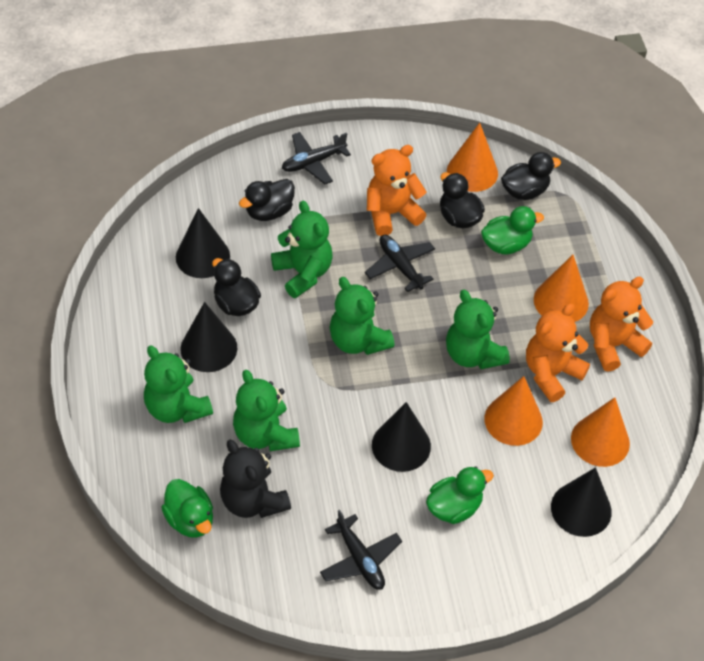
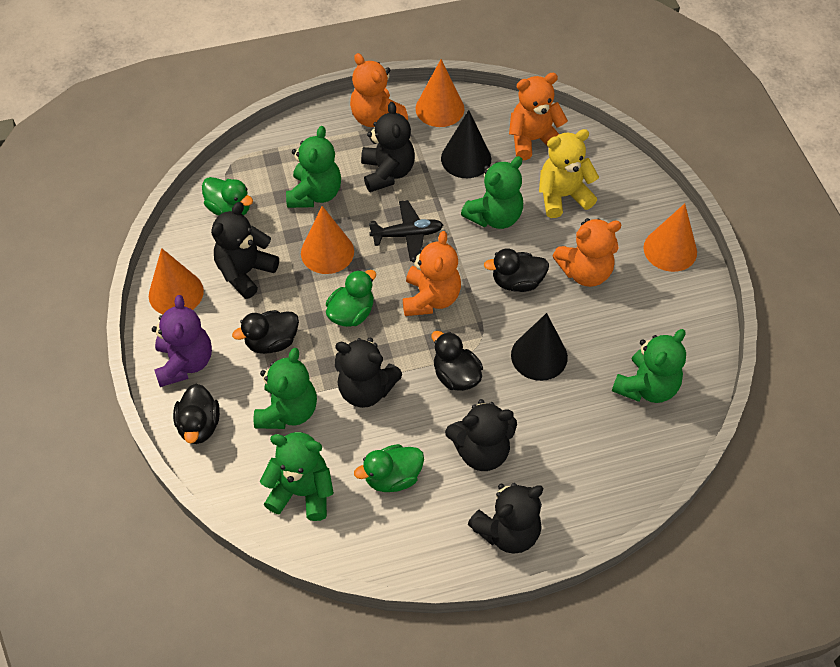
black cone: 4 -> 2
black plane: 3 -> 1
black teddy bear: 1 -> 5
orange teddy bear: 3 -> 4
purple teddy bear: 0 -> 1
yellow teddy bear: 0 -> 1

